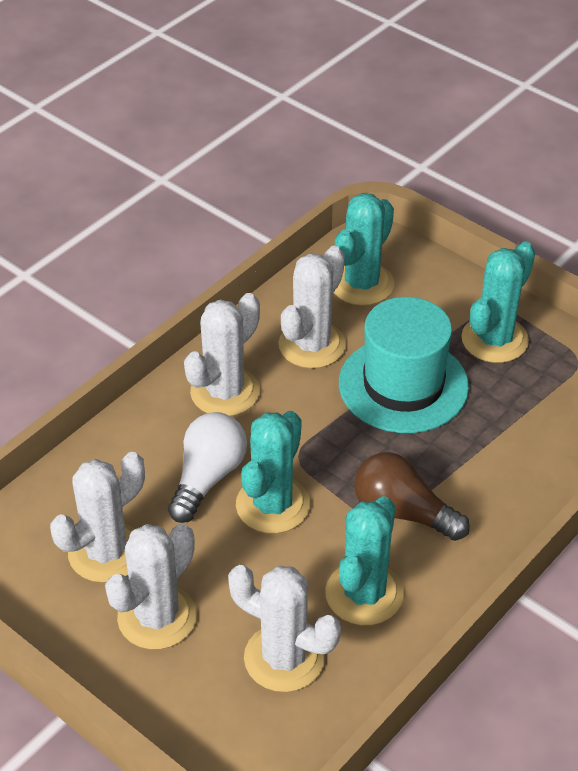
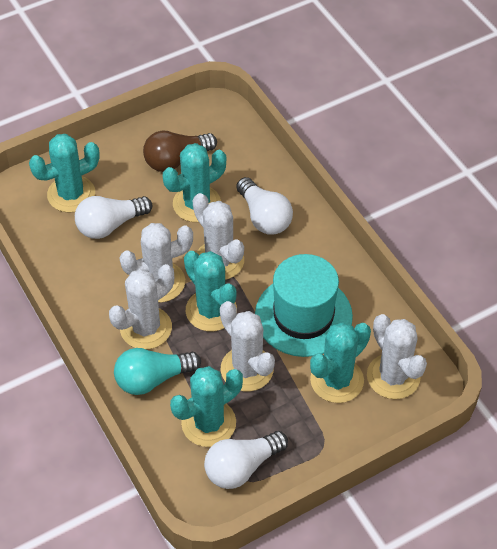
turquoise cactus: 4 -> 5
turquoise light bulb: 0 -> 1
white light bulb: 1 -> 3

